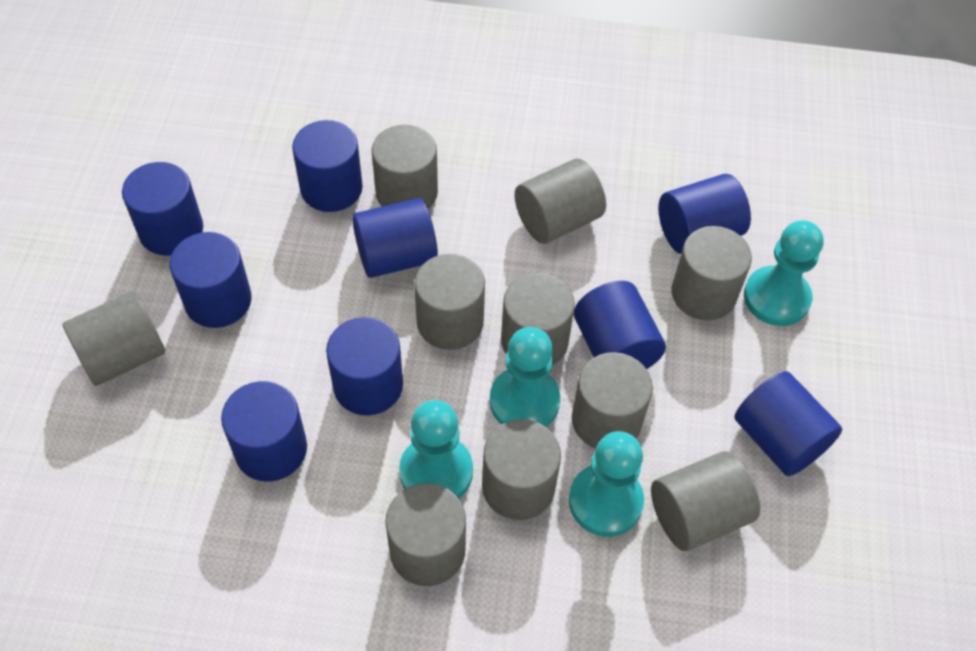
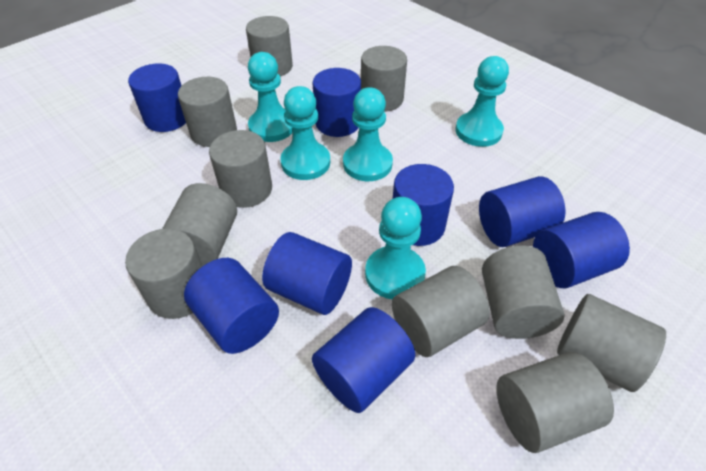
blue cylinder: 9 -> 8
turquoise pawn: 4 -> 5

